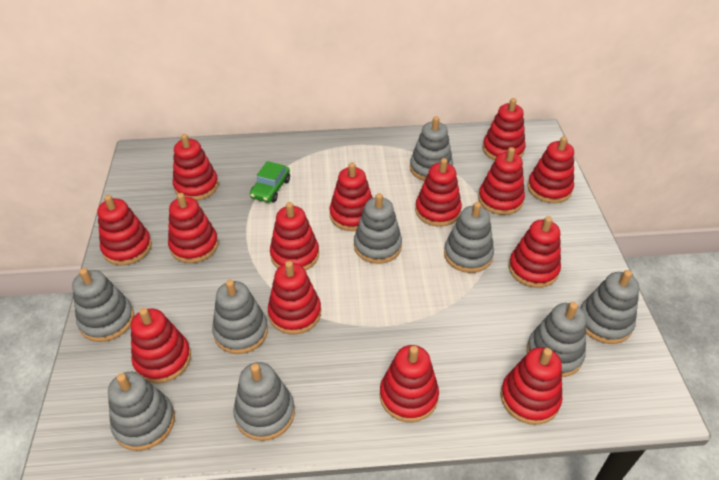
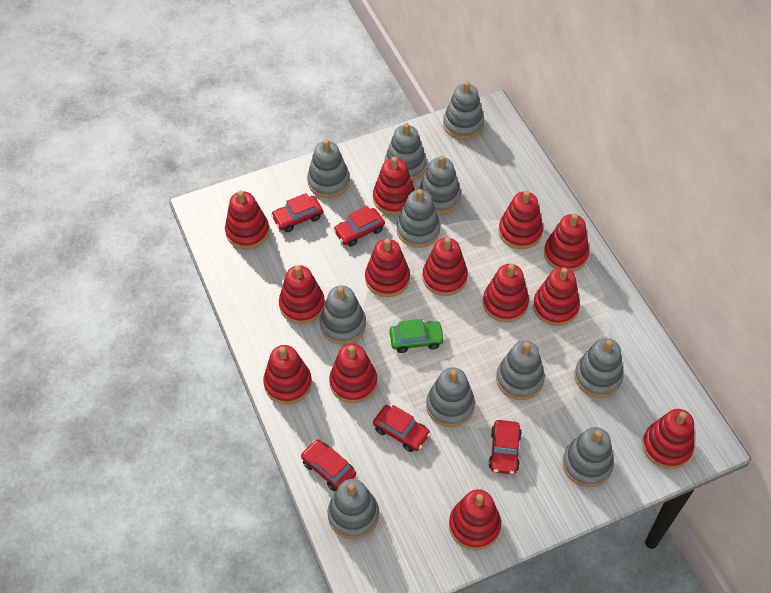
grey stacking toy: 9 -> 11
red car: 0 -> 5
red stacking toy: 14 -> 13

